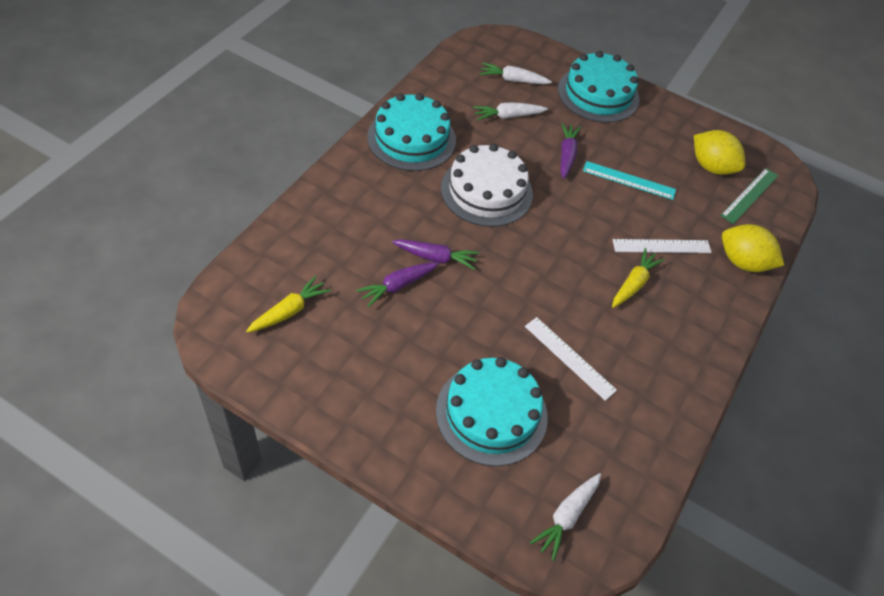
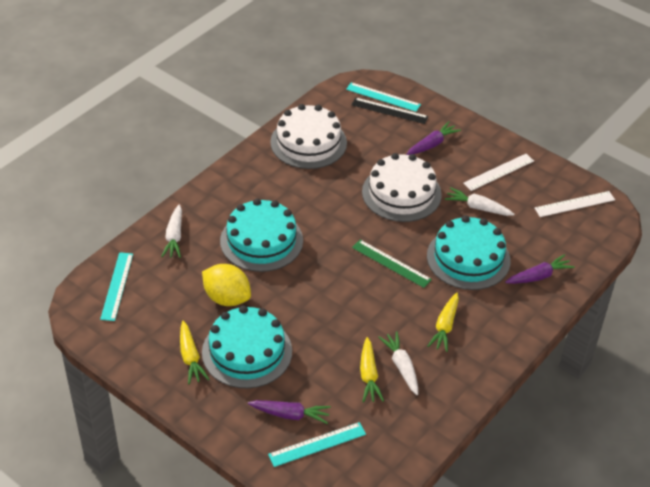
black ruler: 0 -> 1
turquoise ruler: 1 -> 3
white cake: 1 -> 2
yellow carrot: 2 -> 3
yellow lemon: 2 -> 1

